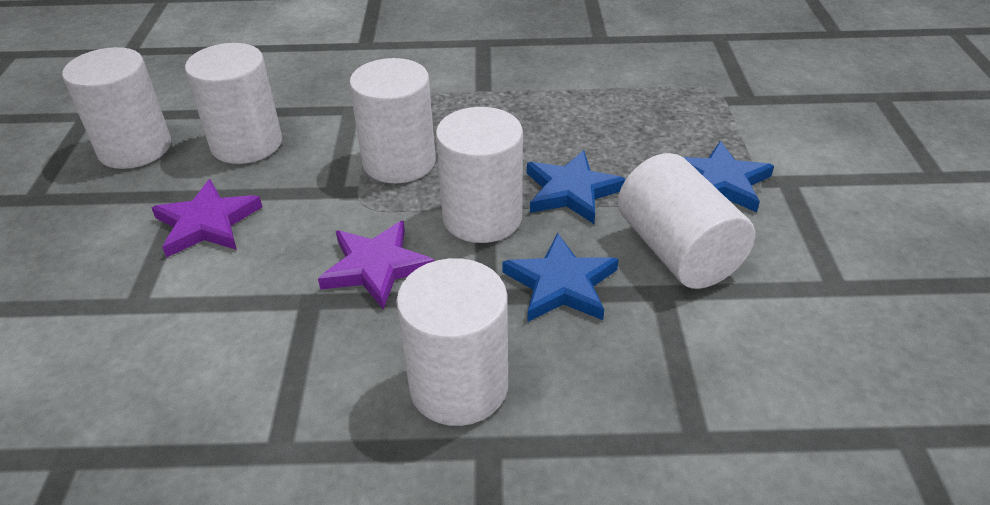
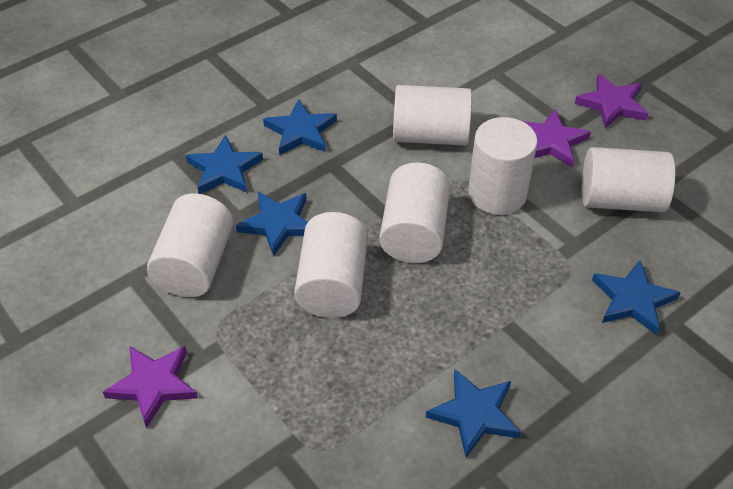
blue star: 3 -> 5
purple star: 2 -> 3

